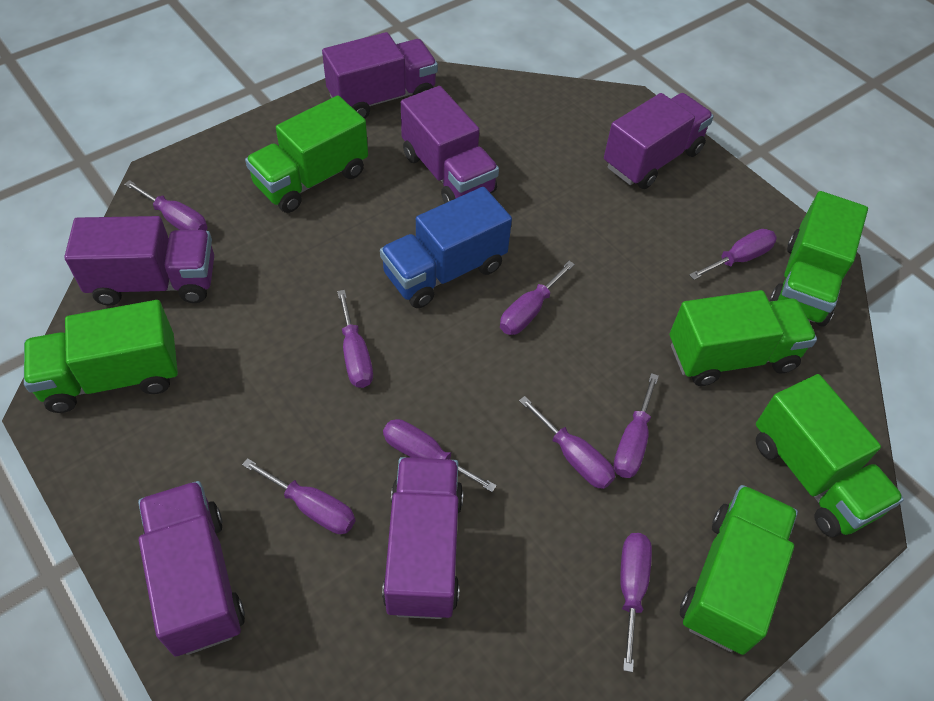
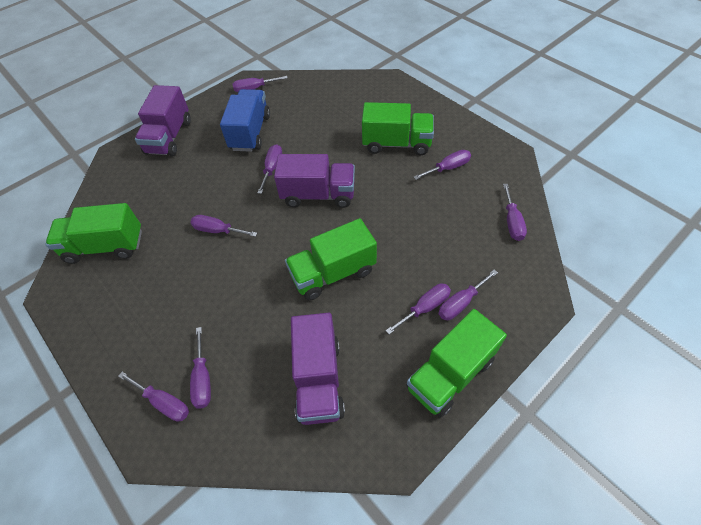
green truck: 6 -> 4
purple truck: 6 -> 3

